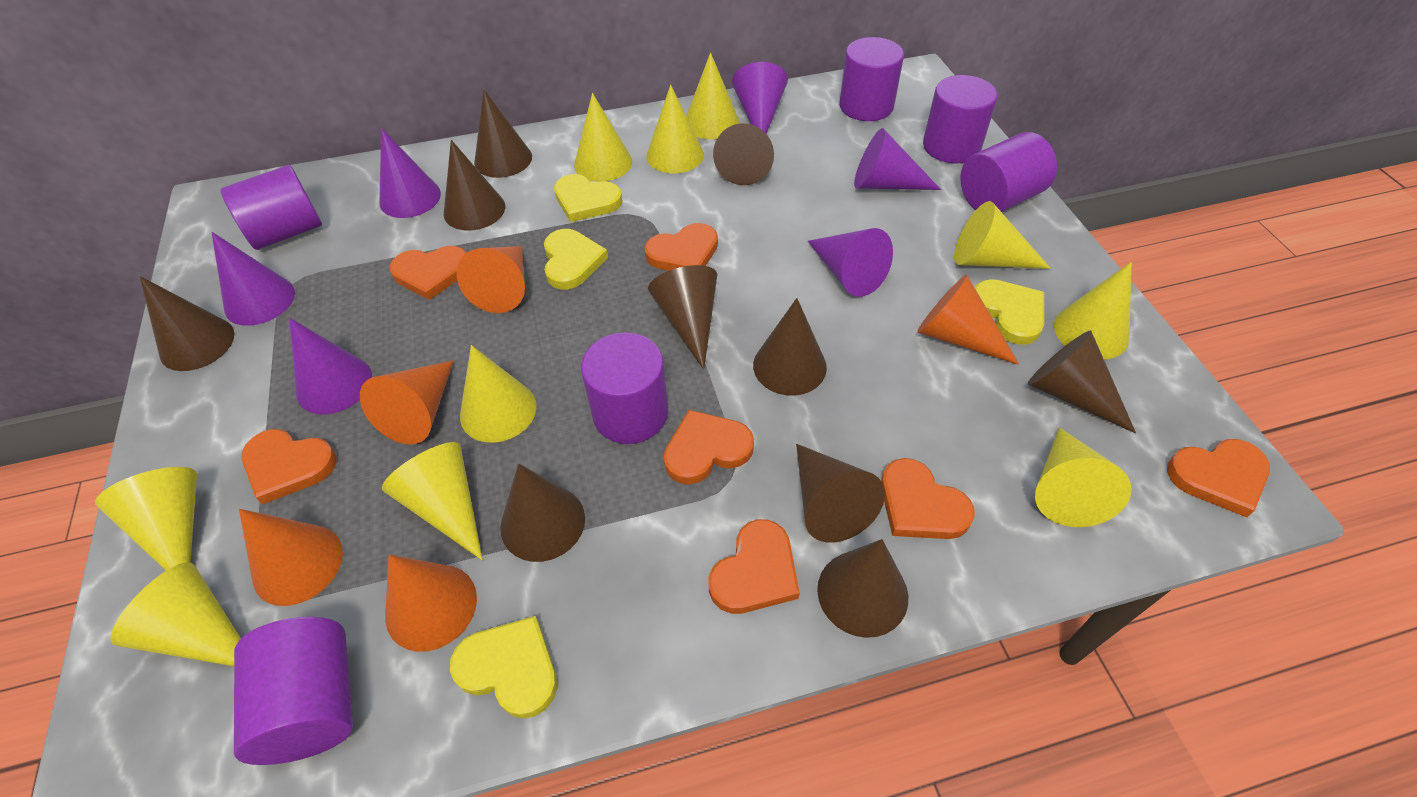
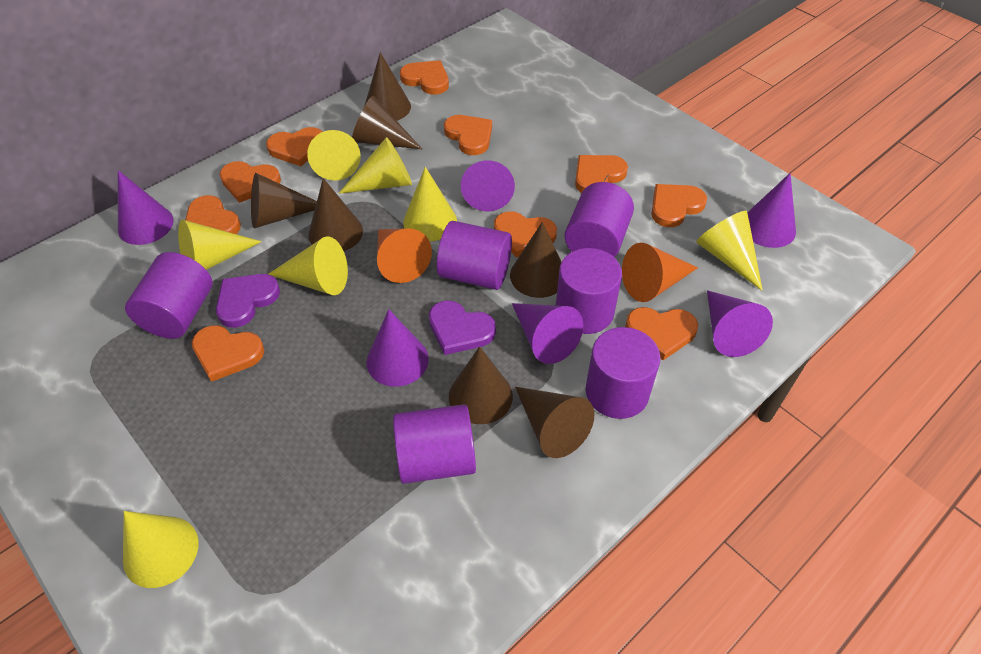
brown cone: 10 -> 7
orange cone: 5 -> 2
orange heart: 7 -> 10
purple heart: 0 -> 2
yellow cone: 10 -> 7
yellow heart: 4 -> 0

